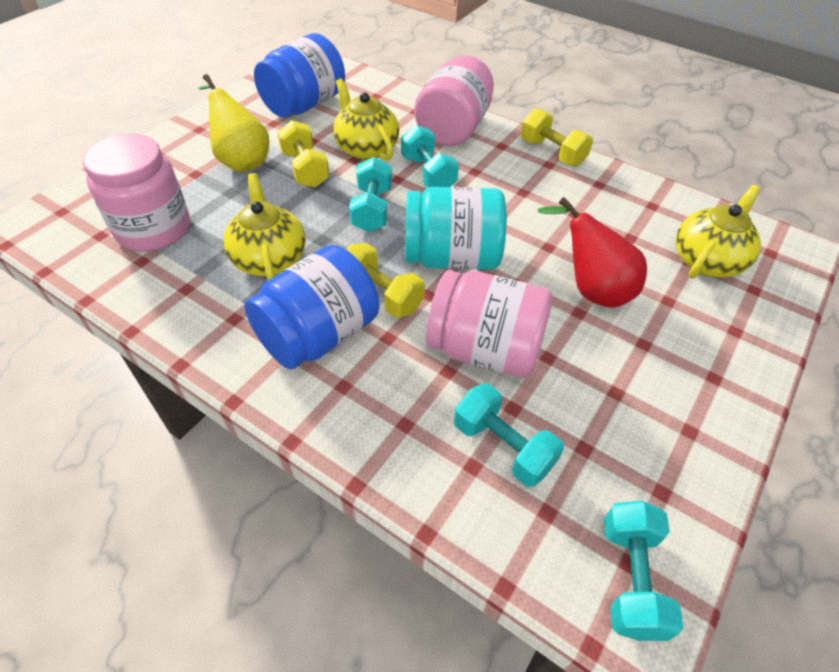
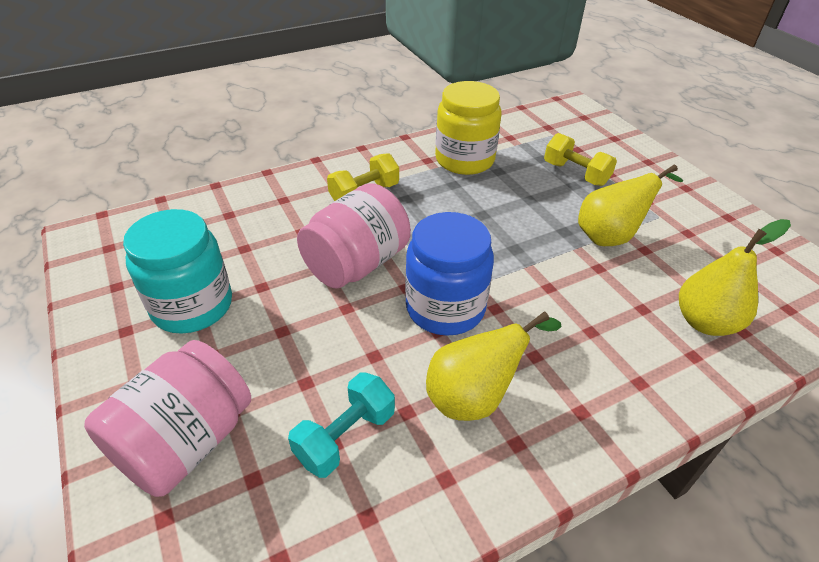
blue jar: 2 -> 1
pink jar: 3 -> 2
red pear: 1 -> 0
turquoise dumbbell: 4 -> 1
yellow dumbbell: 3 -> 2
yellow jar: 0 -> 1
yellow pear: 1 -> 3
yellow teapot: 3 -> 0

